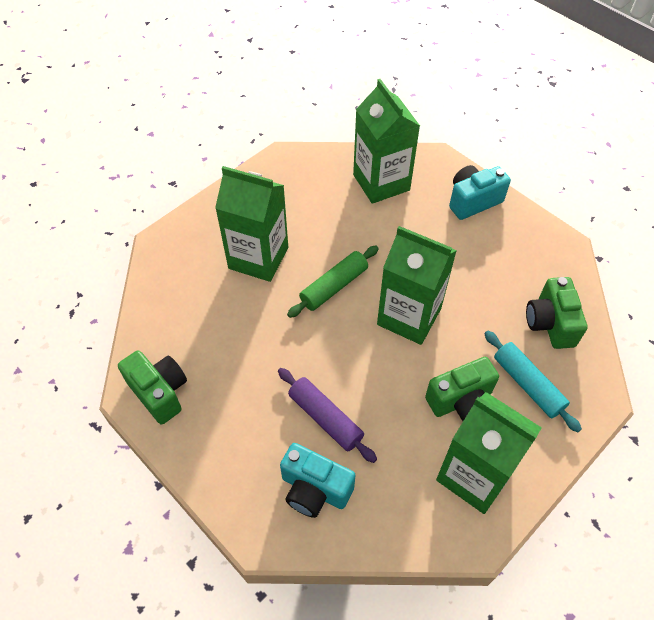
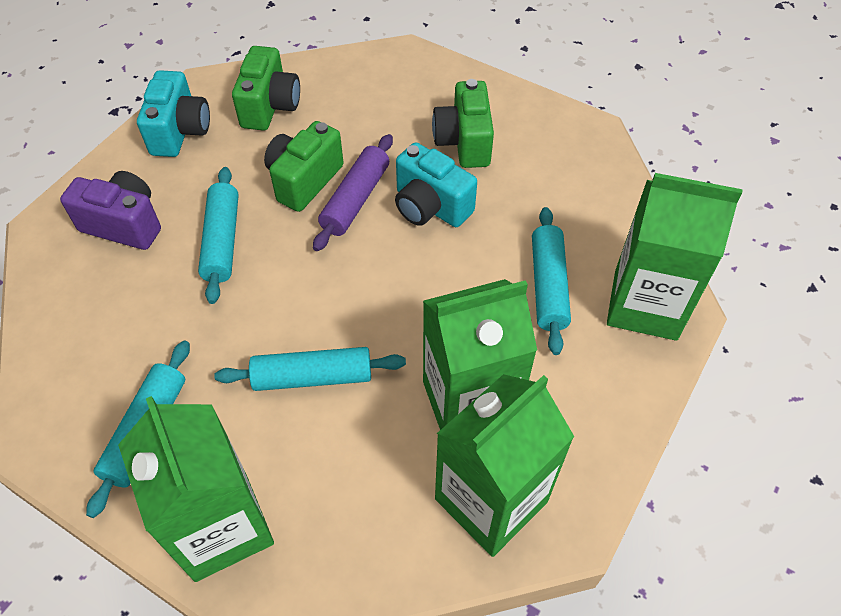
green rolling pin: 1 -> 0
purple camera: 0 -> 1
turquoise rolling pin: 1 -> 4

